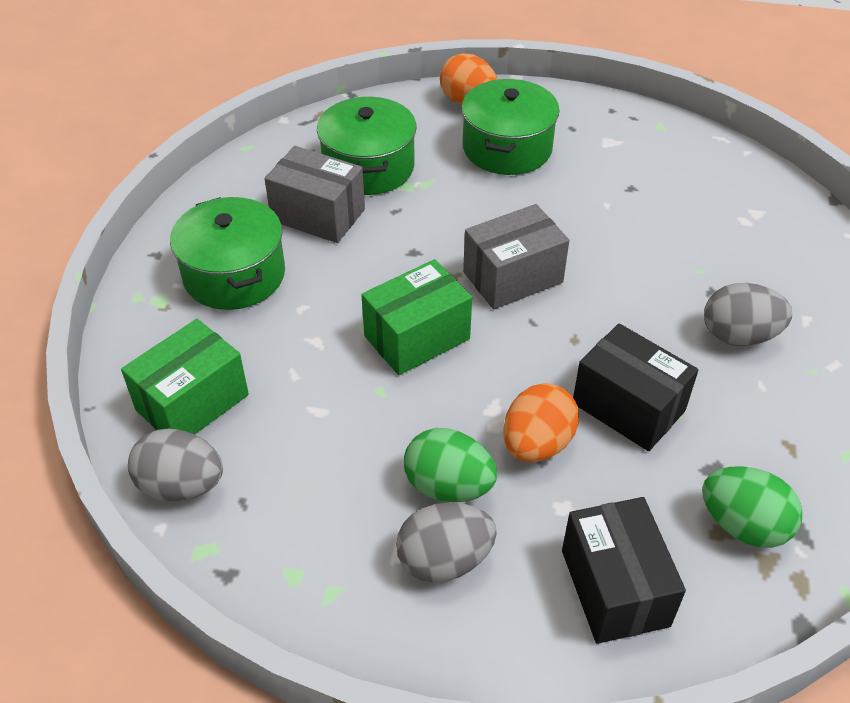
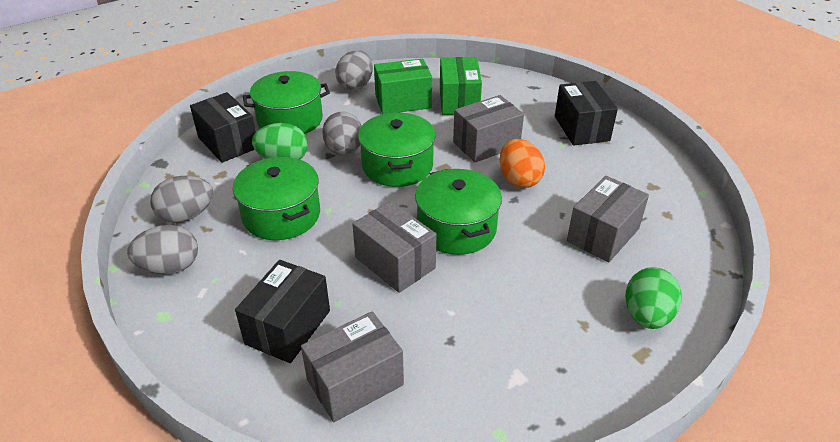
black box: 2 -> 3
green pot: 3 -> 4
grey box: 2 -> 4
grey egg: 3 -> 4
orange egg: 2 -> 1

